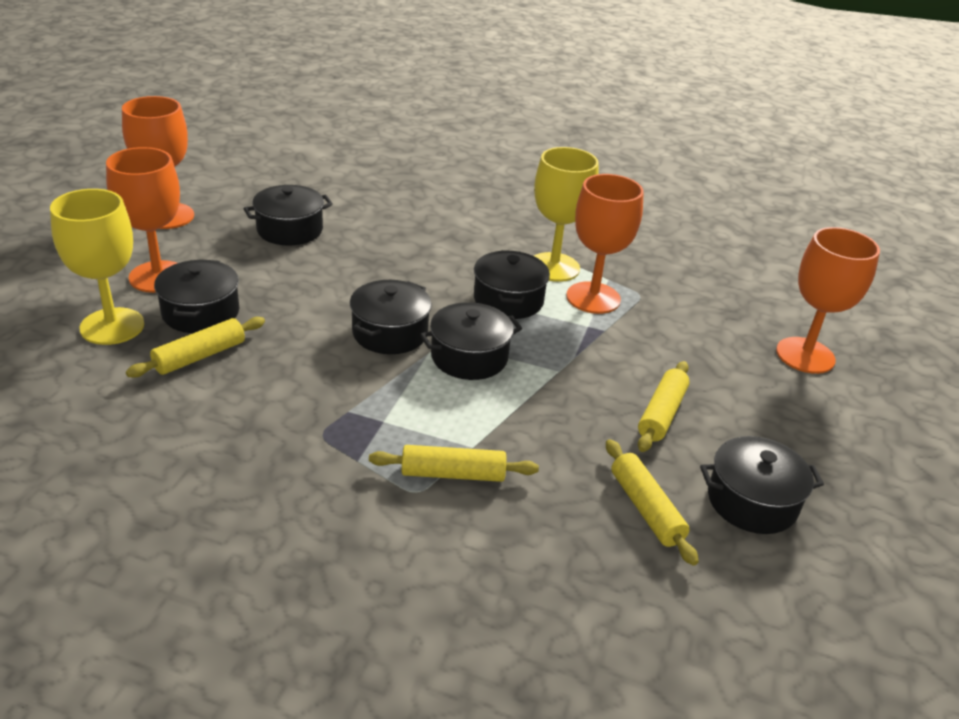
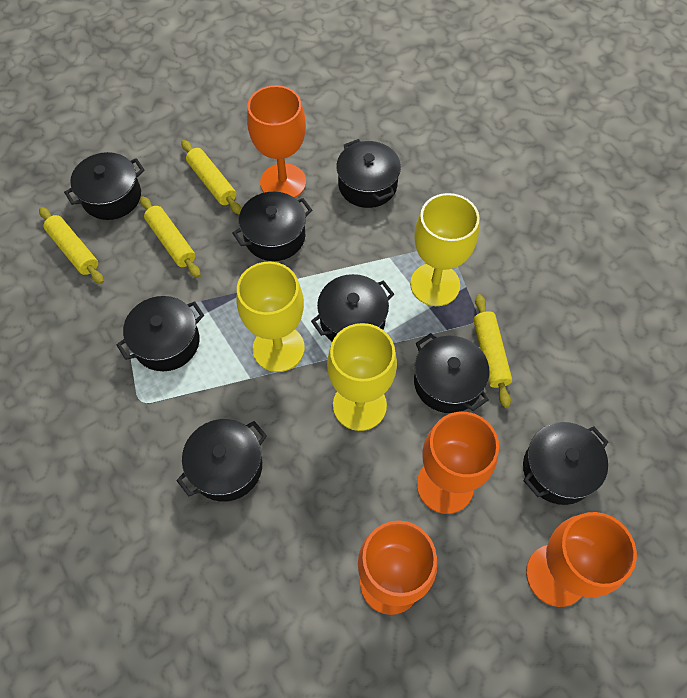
black pot: 6 -> 8
yellow goblet: 2 -> 3

